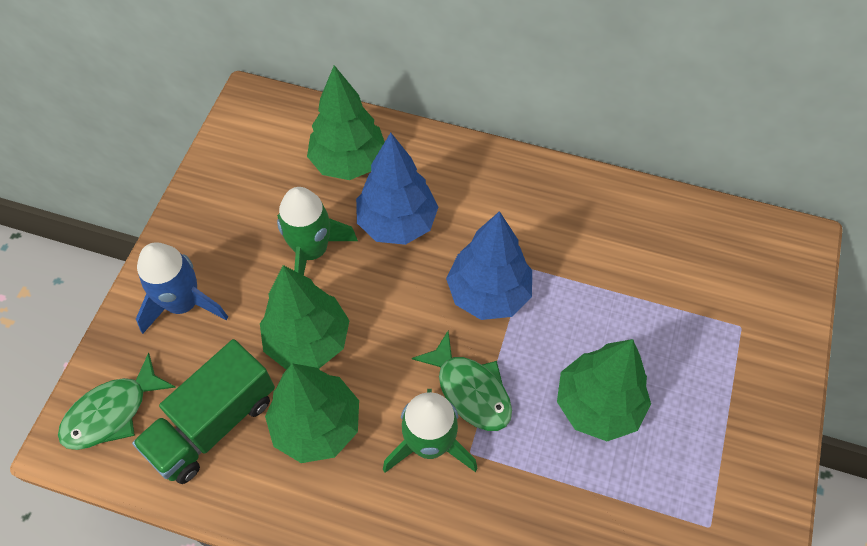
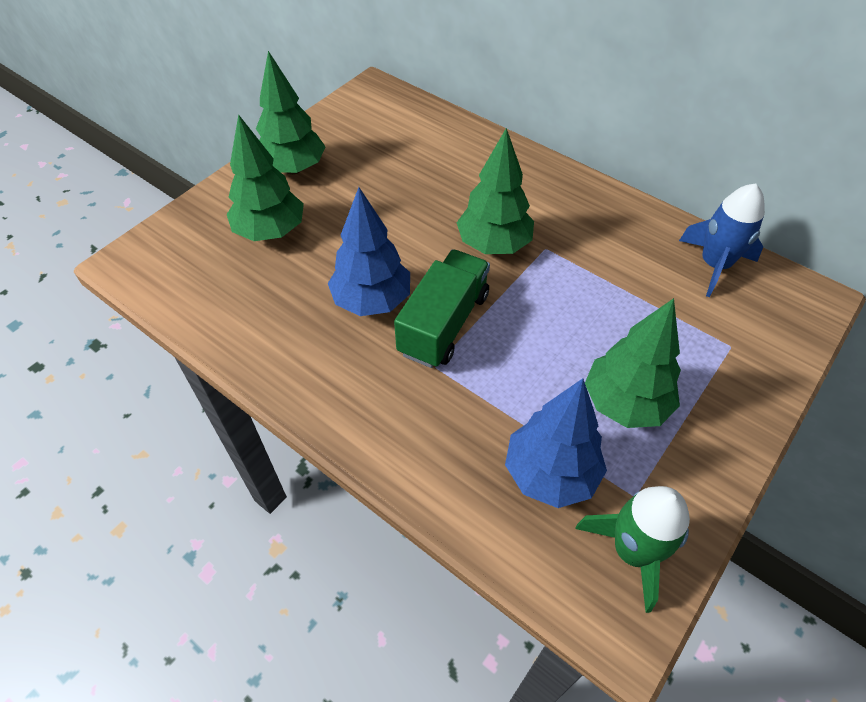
green fish: 2 -> 0
green rocket: 2 -> 1

